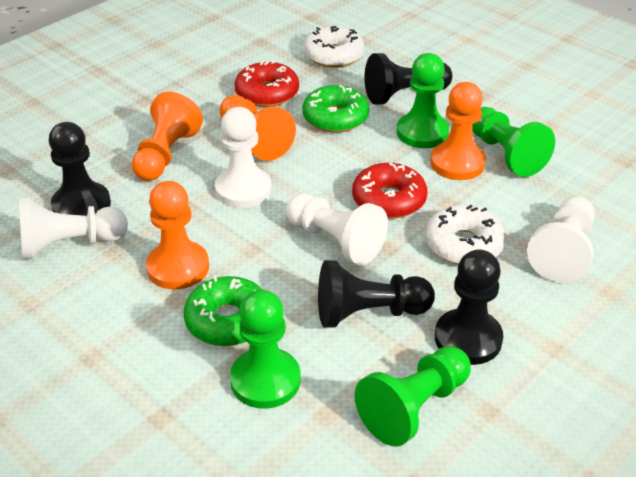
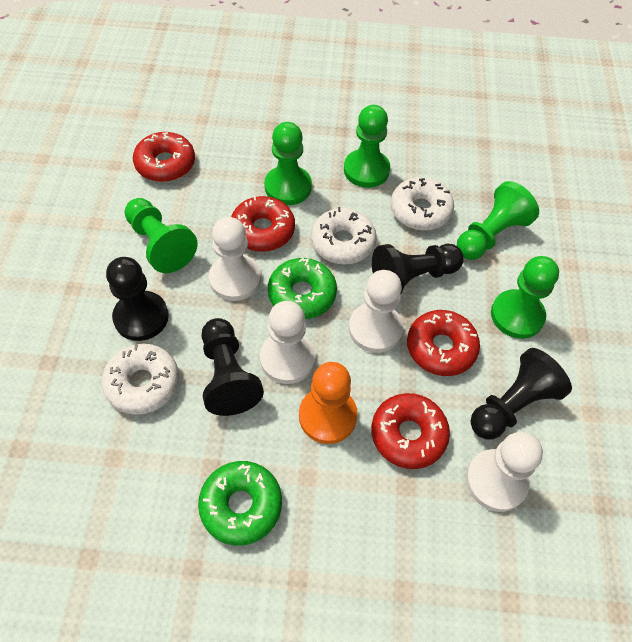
green pawn: 4 -> 5
orange pawn: 4 -> 1
red donut: 2 -> 4
white donut: 2 -> 3

